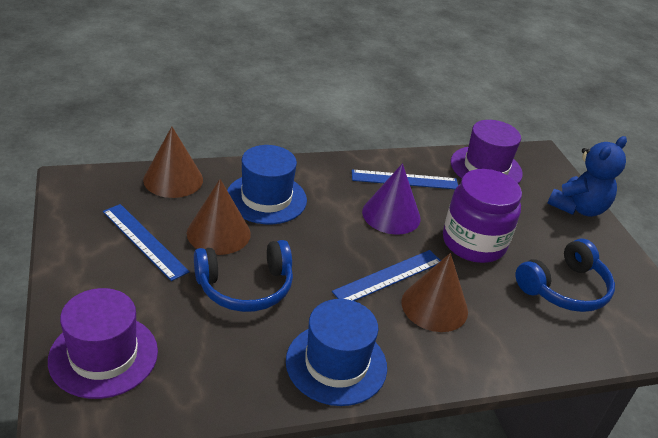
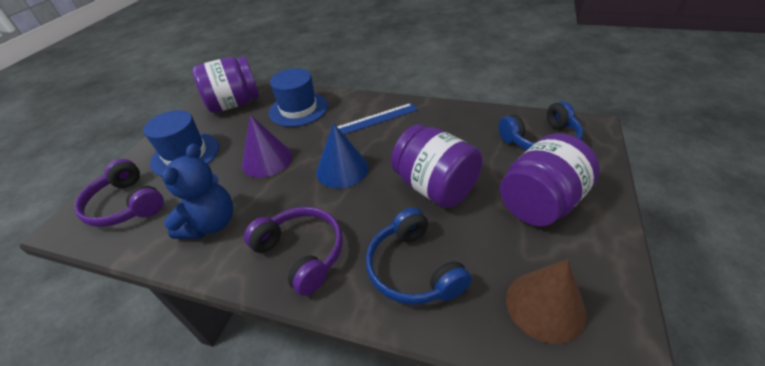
blue cone: 0 -> 1
blue ruler: 3 -> 1
brown cone: 3 -> 1
purple hat: 2 -> 0
purple headphones: 0 -> 2
purple jar: 1 -> 3

